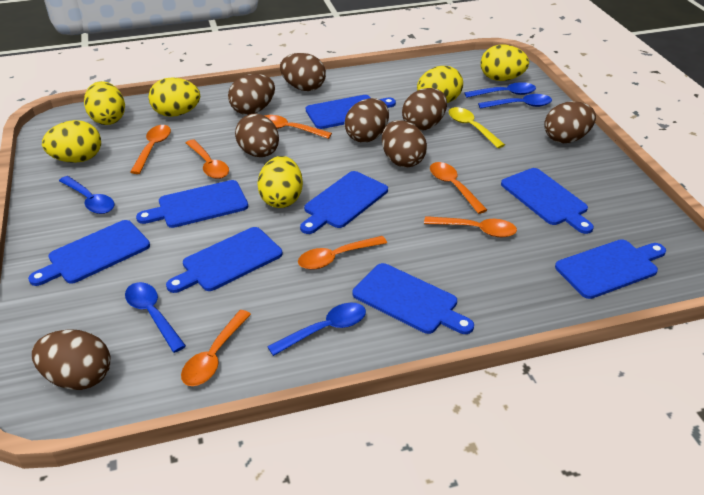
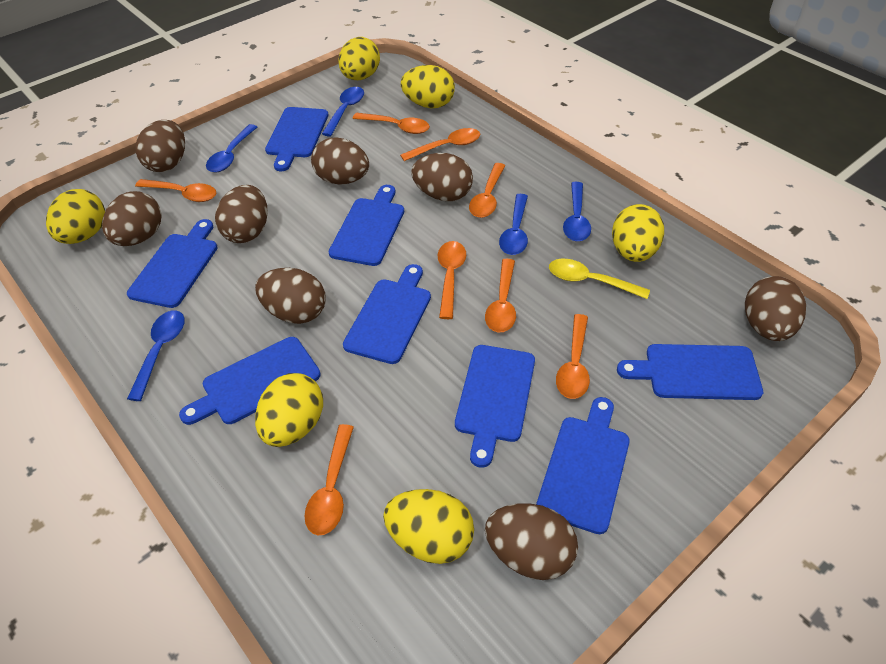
orange spoon: 7 -> 8

